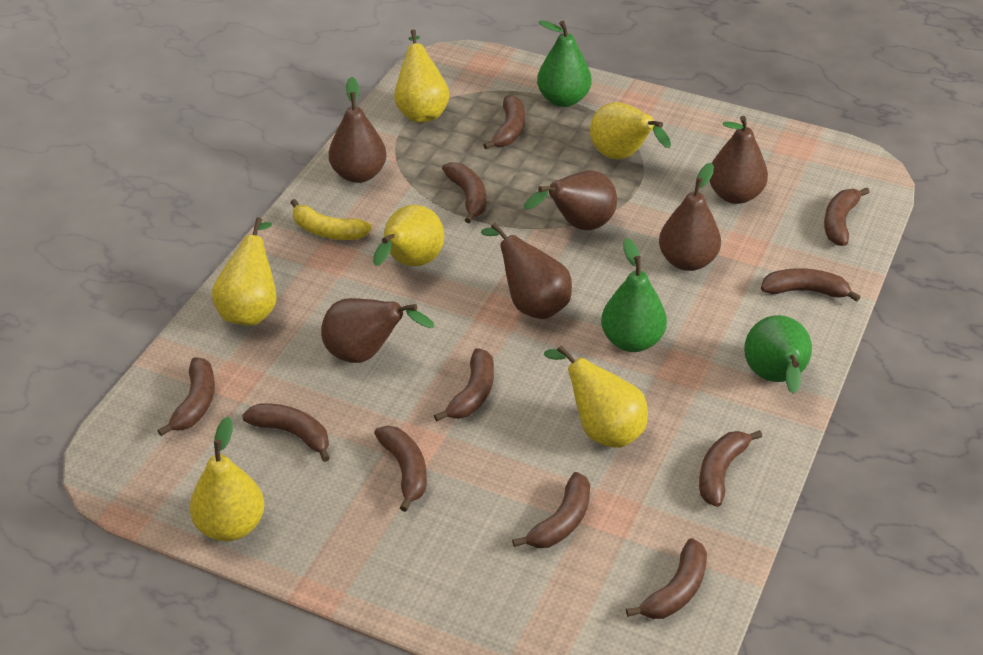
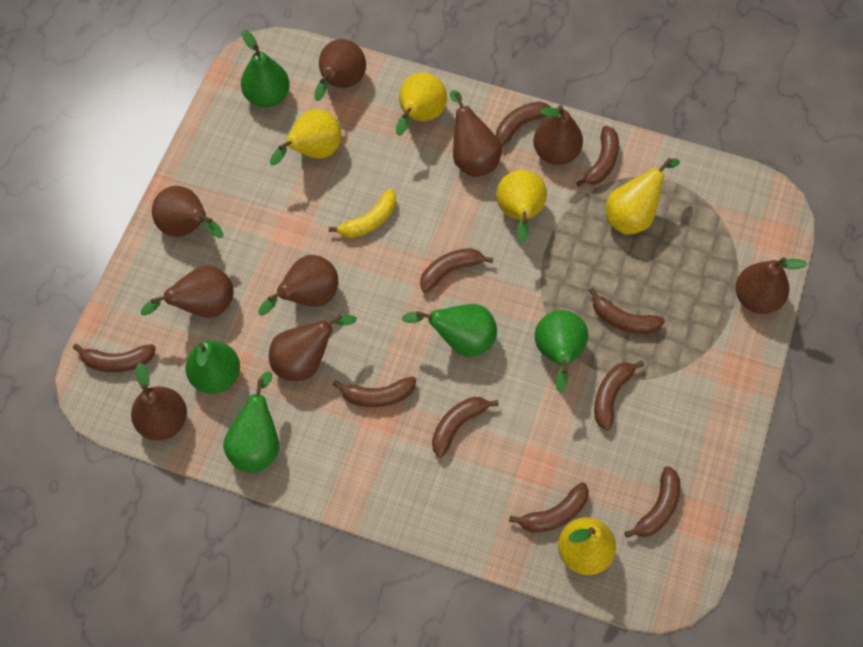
brown banana: 11 -> 10
brown pear: 6 -> 9
green pear: 3 -> 5
yellow pear: 6 -> 5

